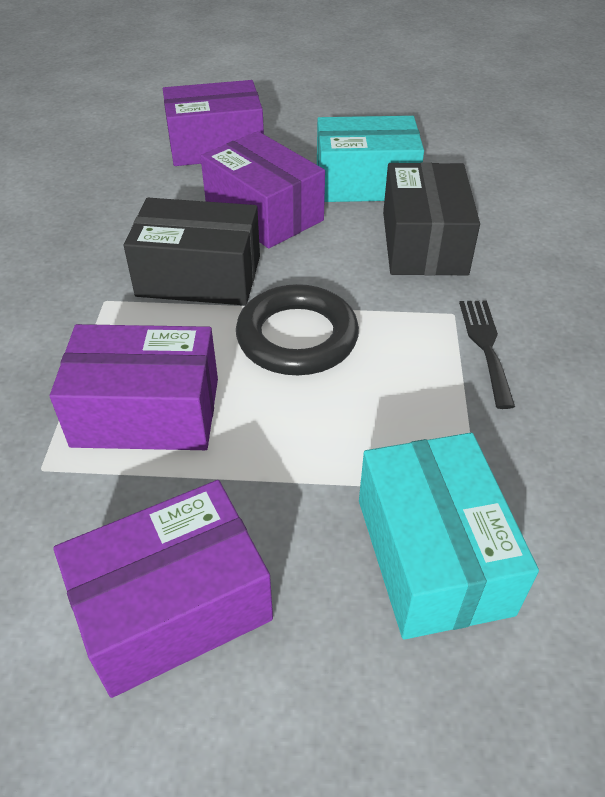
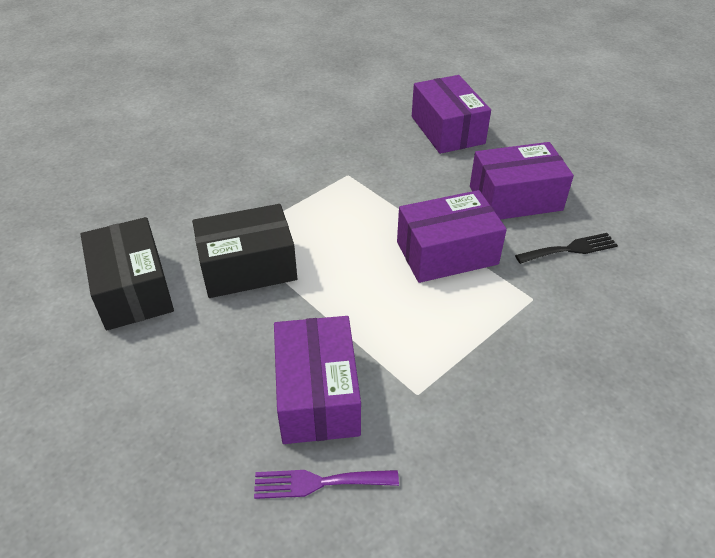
black ring: 1 -> 0
purple fork: 0 -> 1
turquoise box: 2 -> 0

